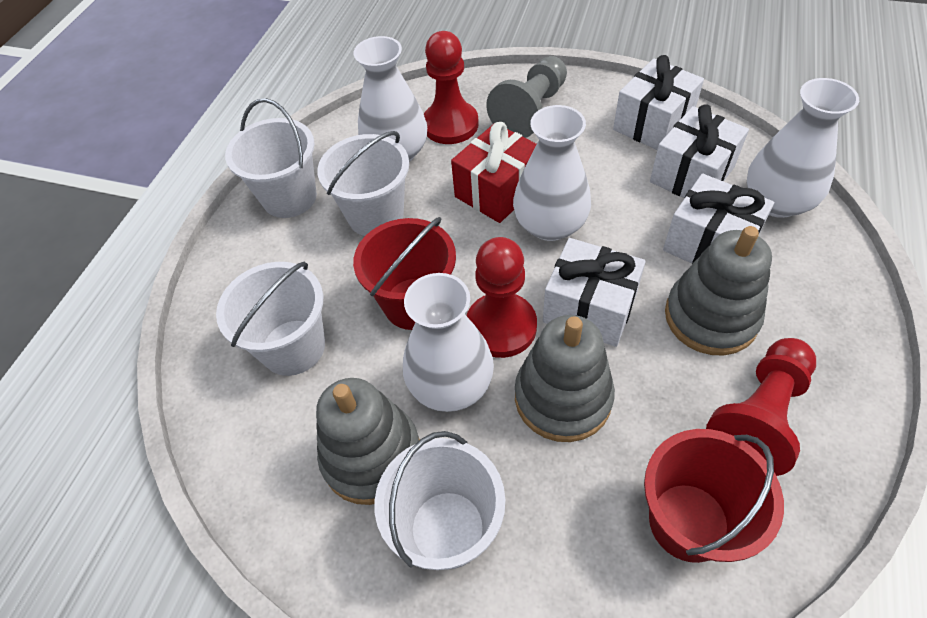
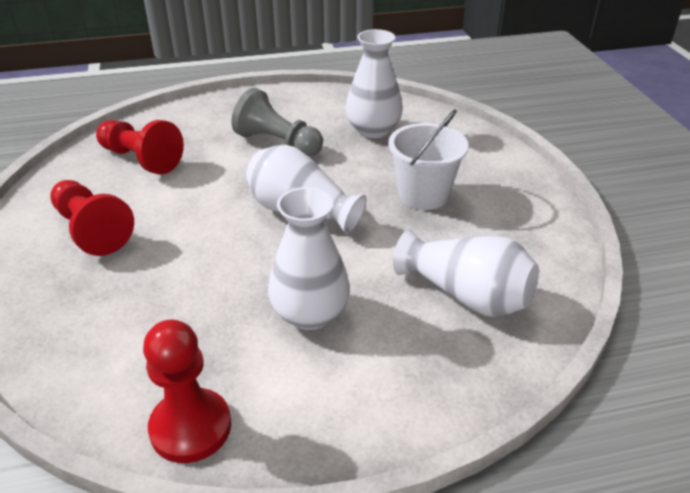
grey stacking toy: 3 -> 0
red bucket: 2 -> 0
red gift: 1 -> 0
white bucket: 4 -> 1
white gift: 4 -> 0

